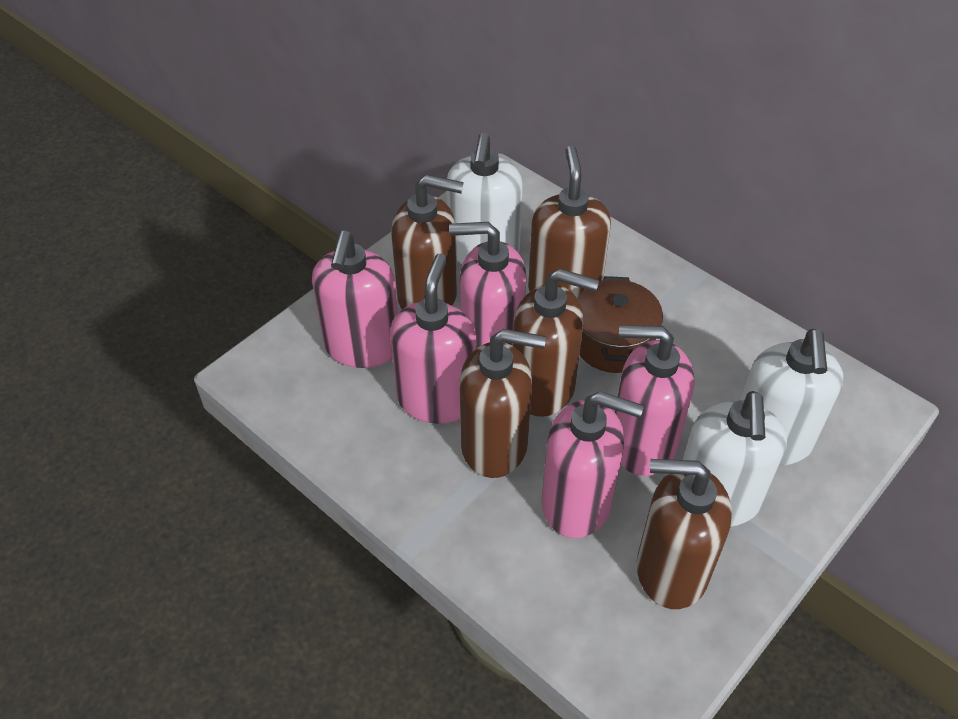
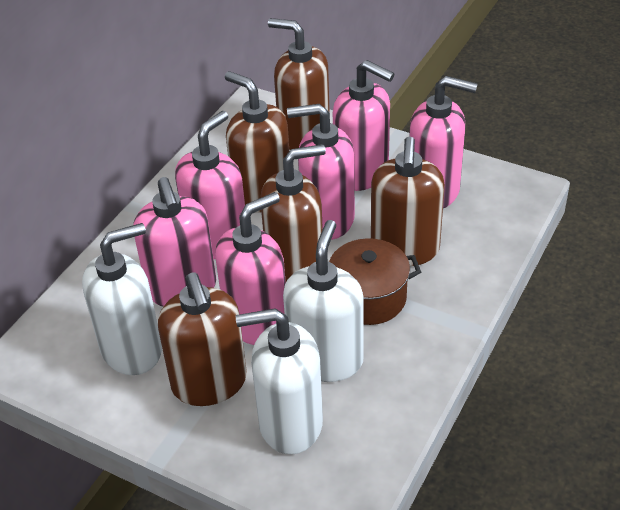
pink soap dispenser: 5 -> 6

